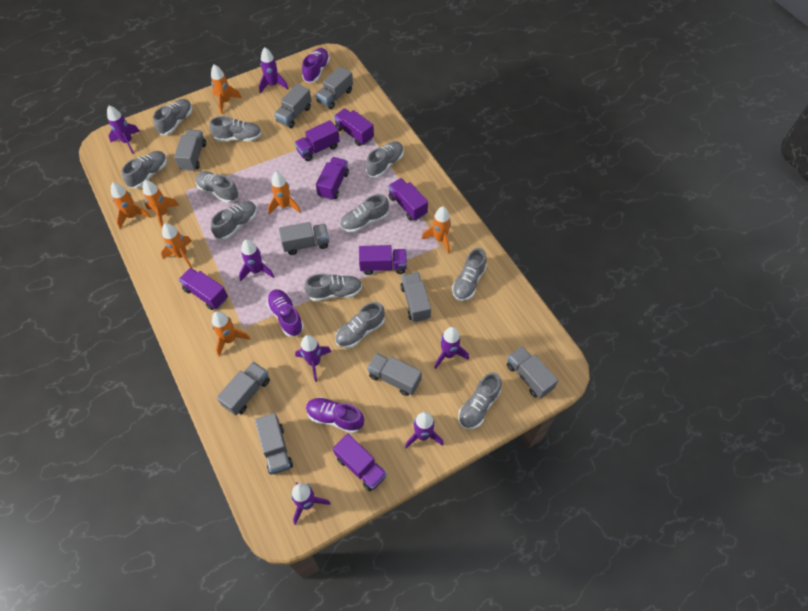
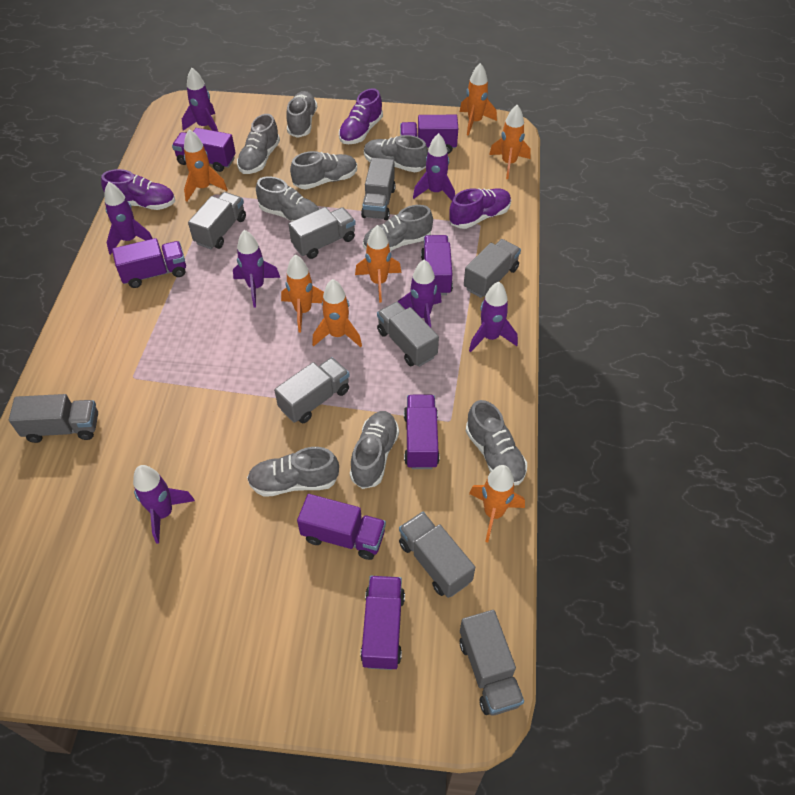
grey shoe: 11 -> 9

